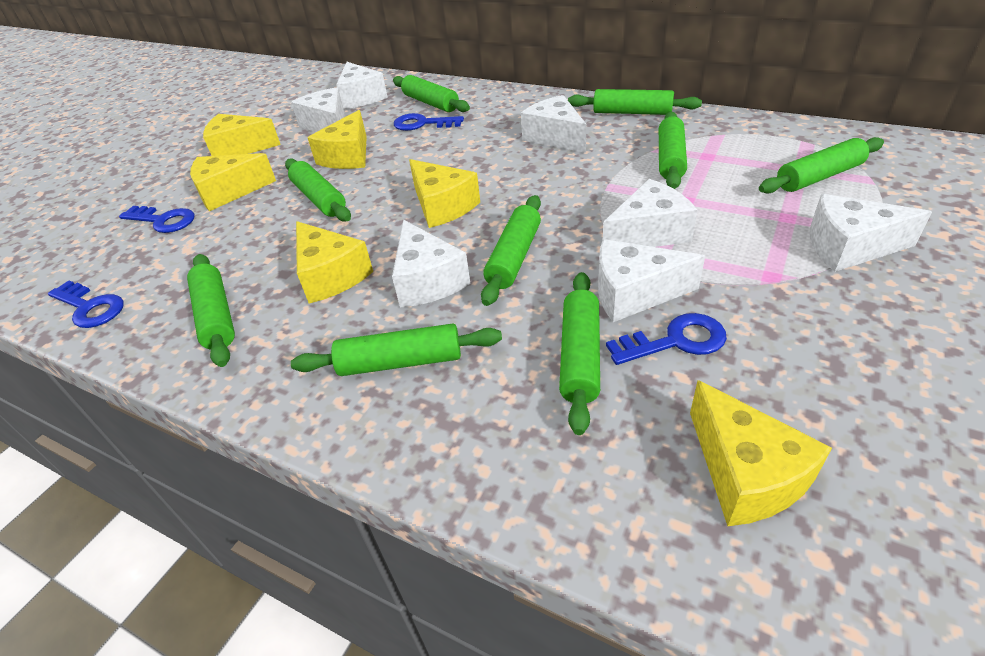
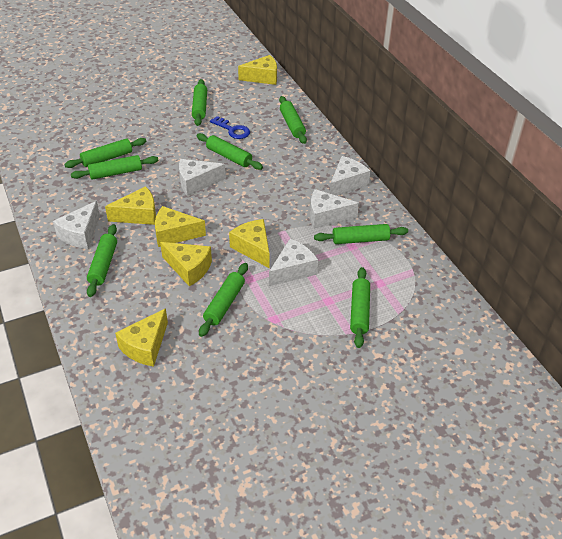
blue key: 4 -> 1
white cheese: 7 -> 5

